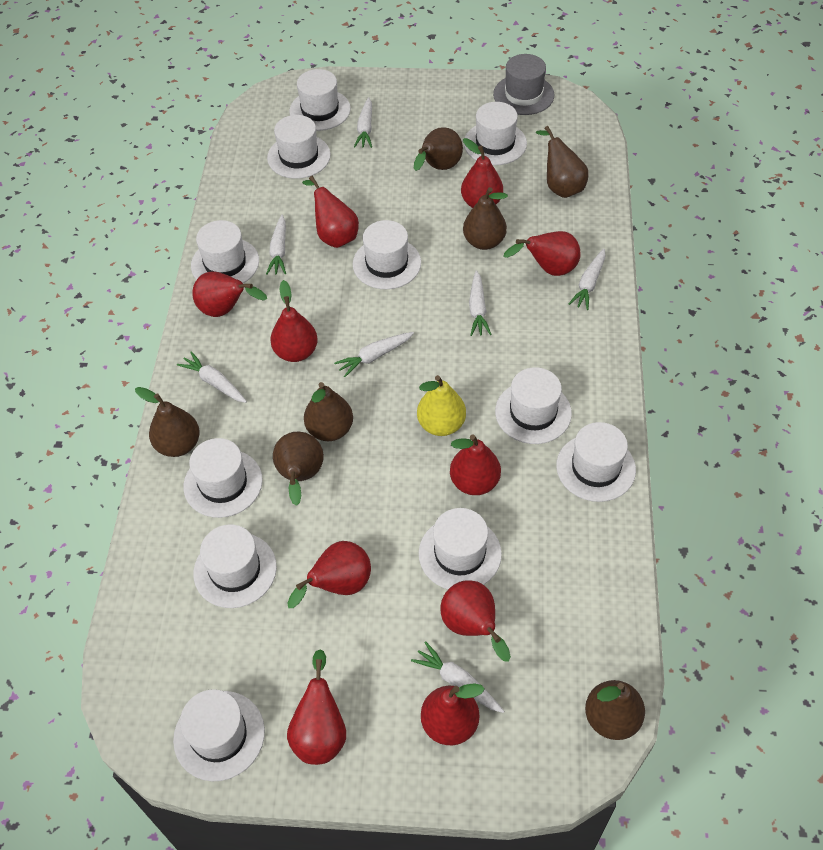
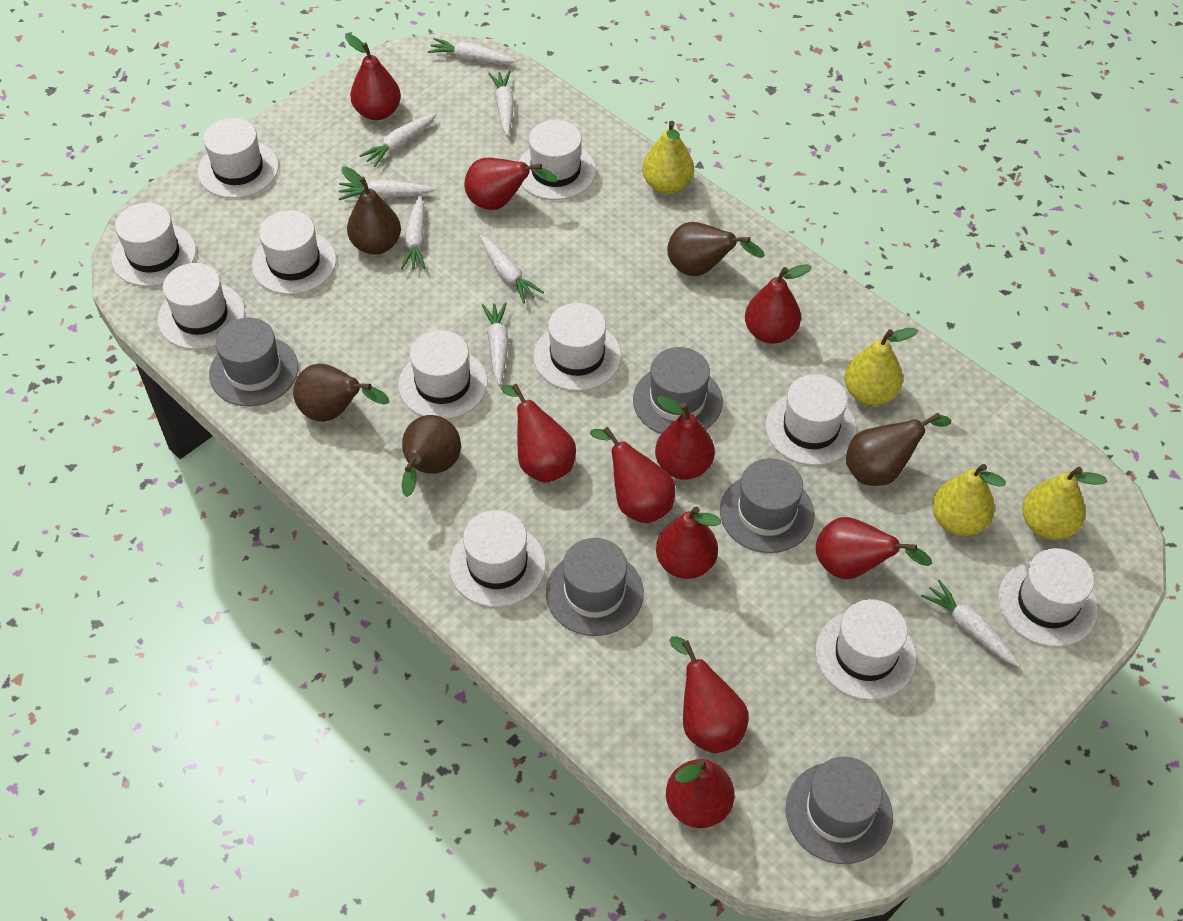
brown pear: 7 -> 5
grey hat: 1 -> 5
white carrot: 7 -> 8
yellow pear: 1 -> 4

